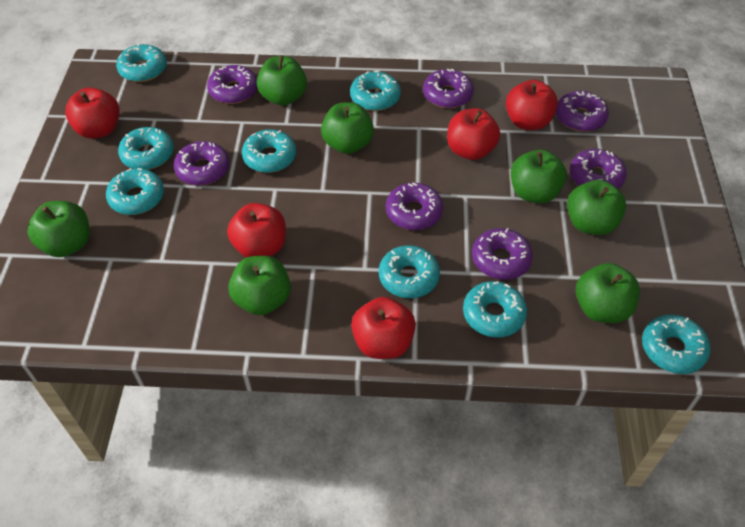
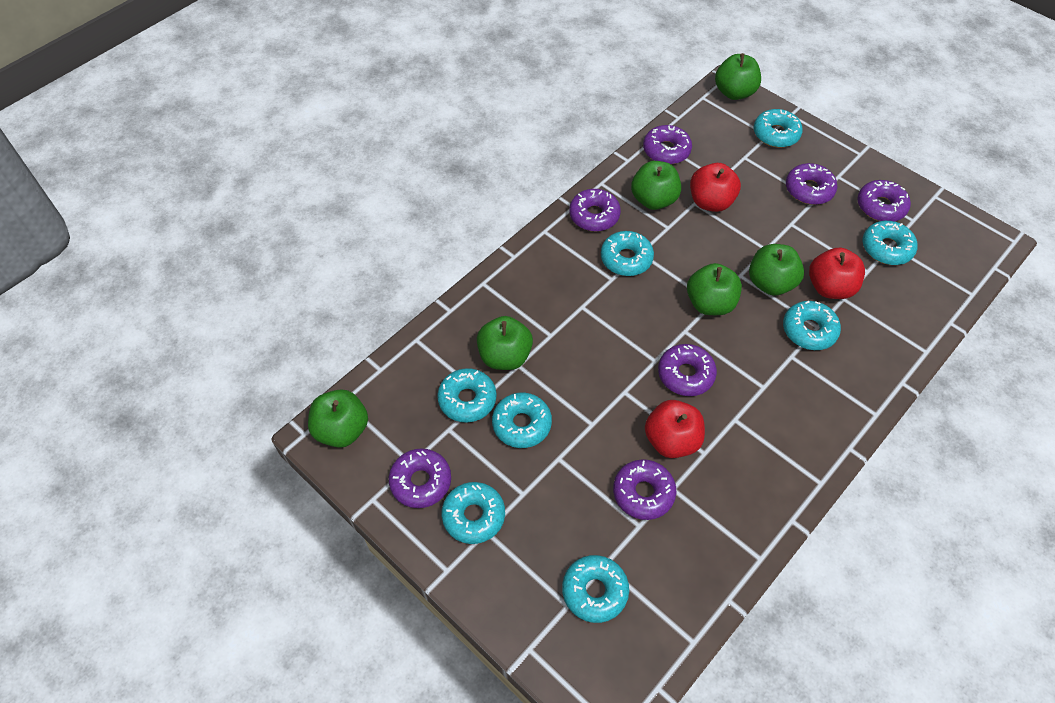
green apple: 7 -> 6
red apple: 5 -> 3

